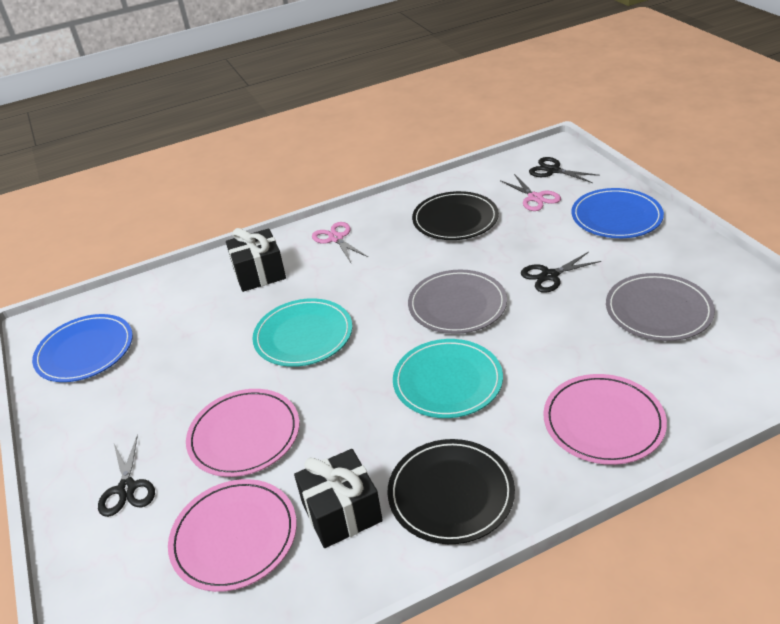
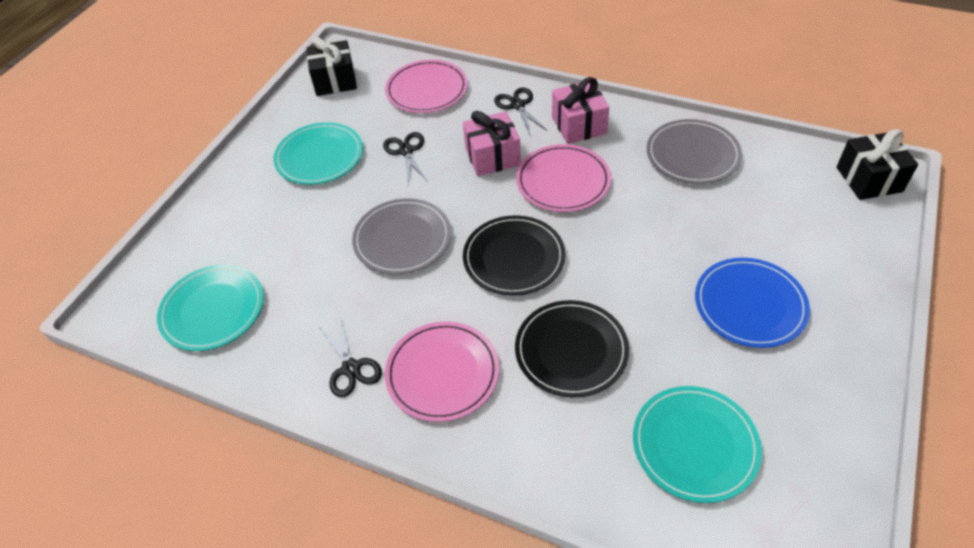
blue plate: 2 -> 1
pink gift: 0 -> 2
pink scissors: 2 -> 0
turquoise plate: 2 -> 3

